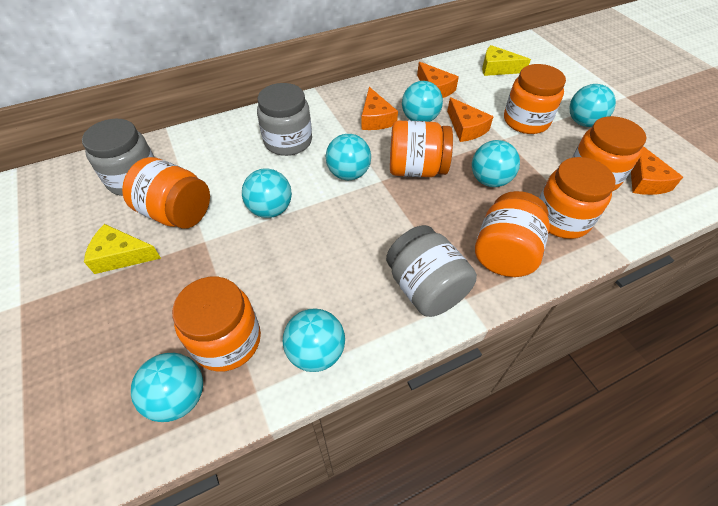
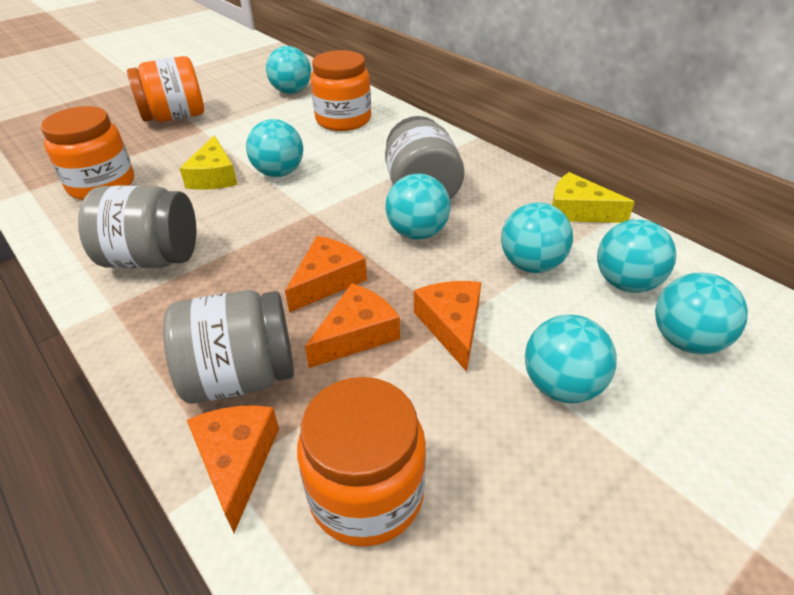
orange jar: 7 -> 4

